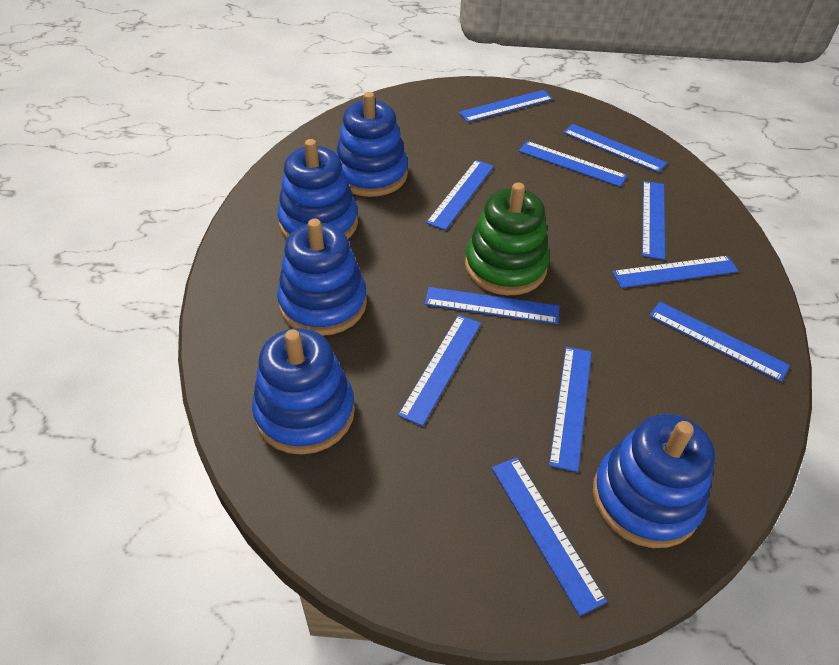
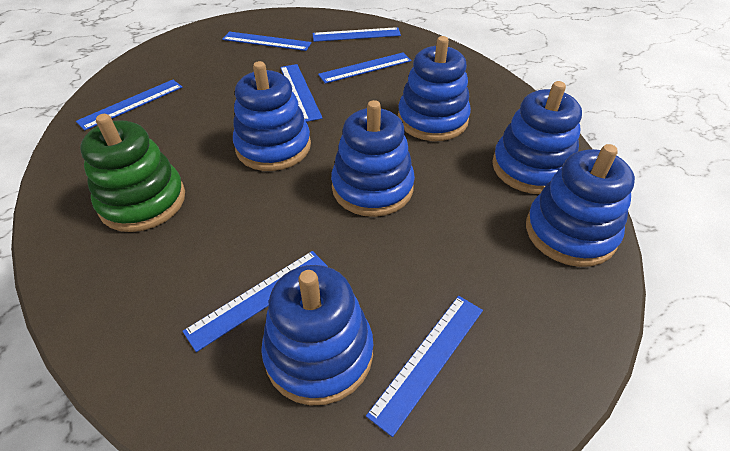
blue ruler: 11 -> 7
blue stacking toy: 5 -> 6

